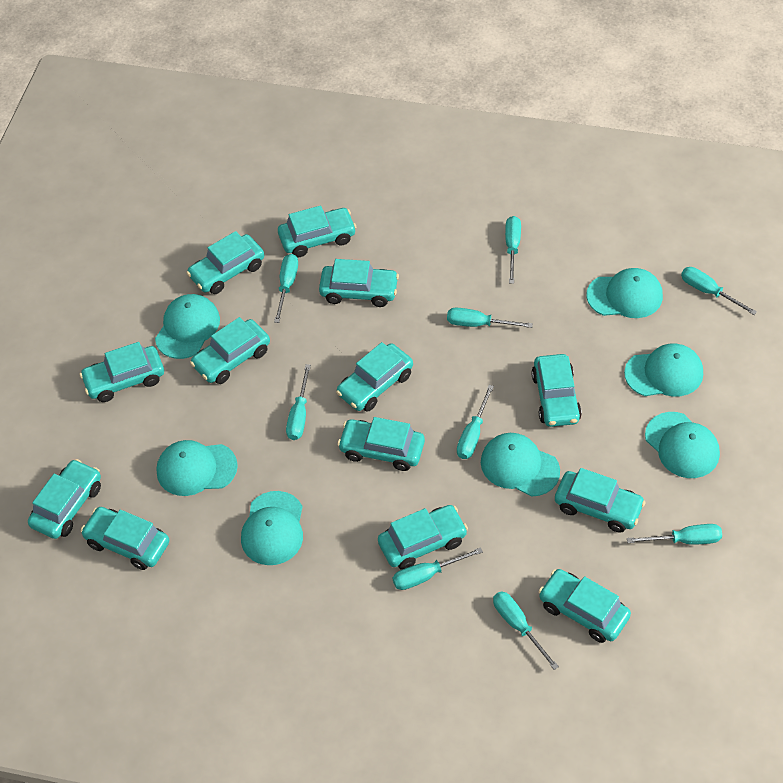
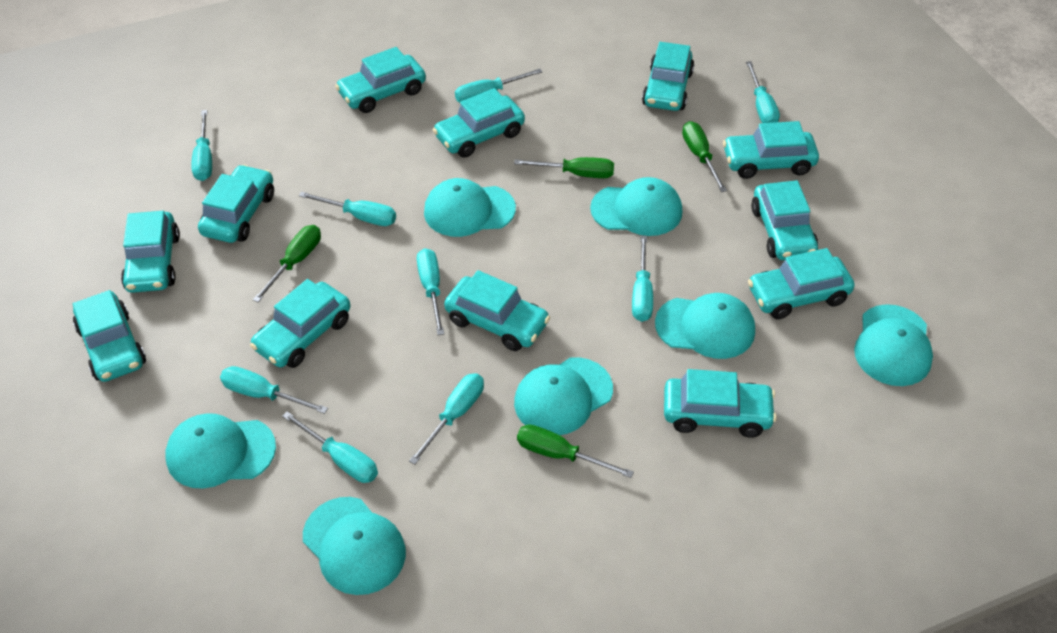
green screwdriver: 0 -> 4
turquoise car: 13 -> 12

